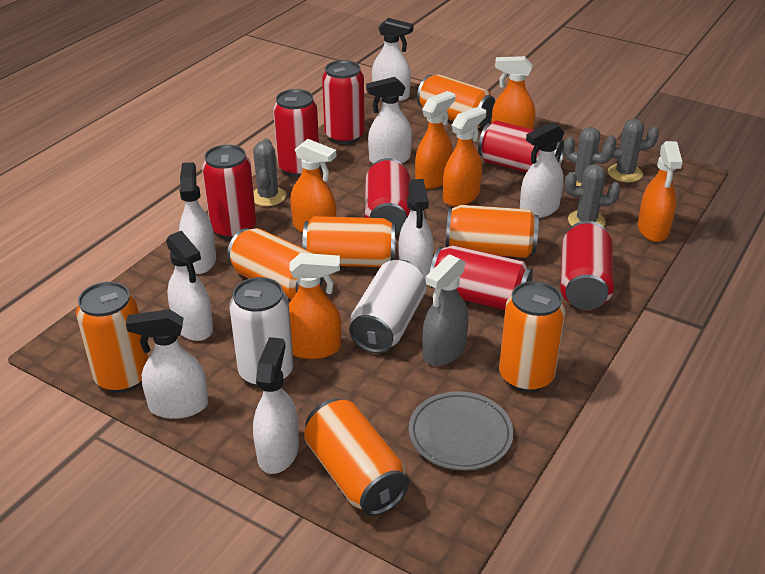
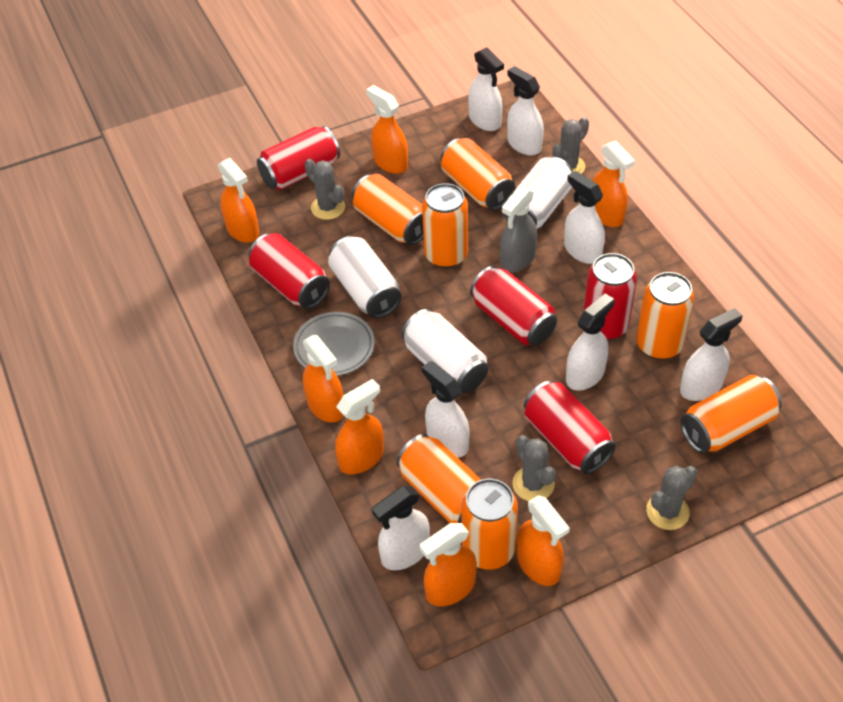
orange spray bottle: 6 -> 7
red can: 7 -> 5
white can: 2 -> 3
white spray bottle: 8 -> 7

